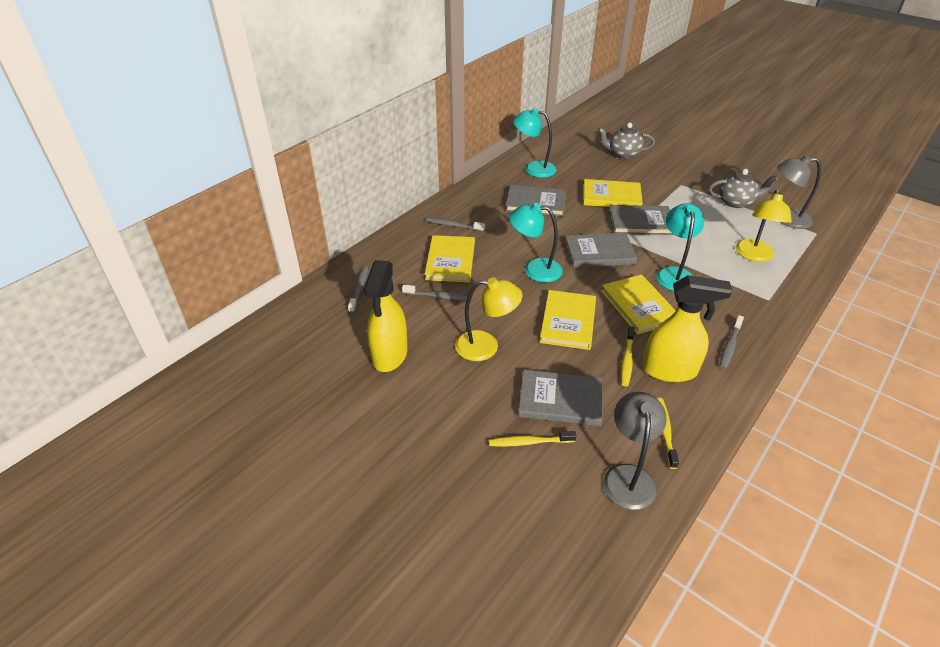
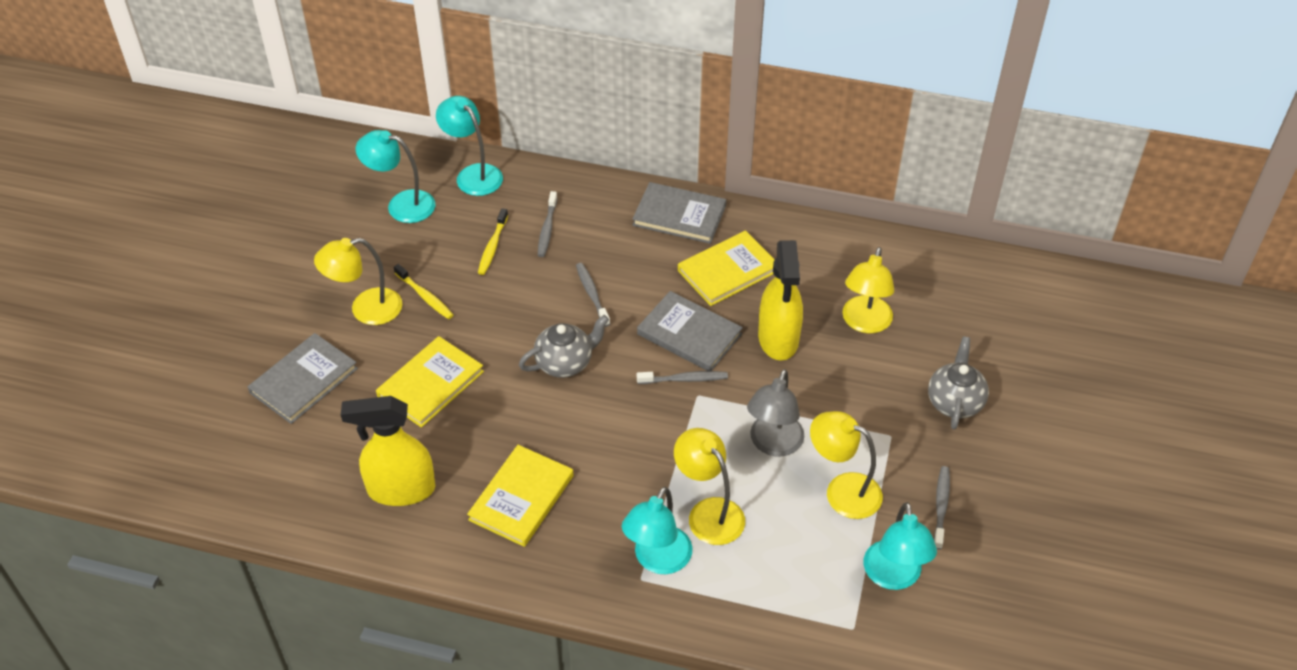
grey book: 4 -> 3
grey lamp: 2 -> 1
turquoise lamp: 3 -> 4
yellow book: 4 -> 3
yellow lamp: 2 -> 4
yellow toothbrush: 3 -> 2

